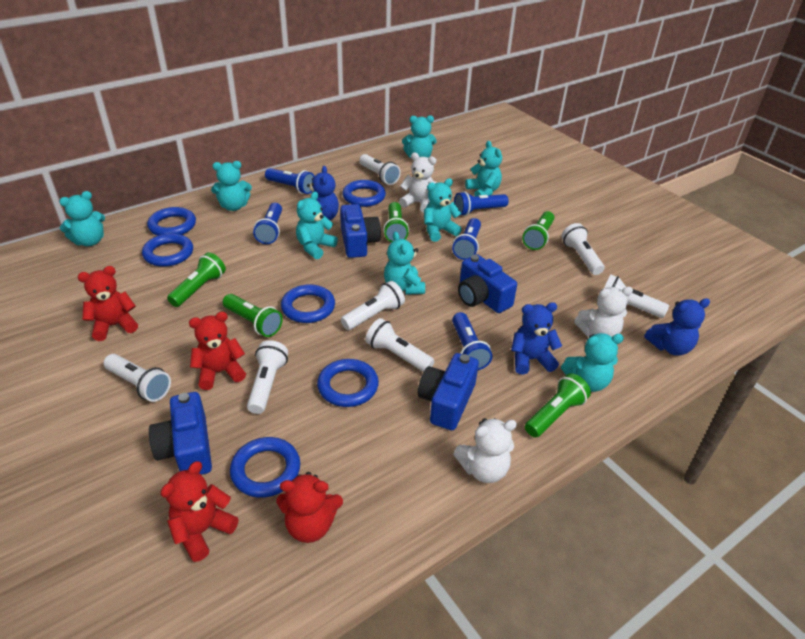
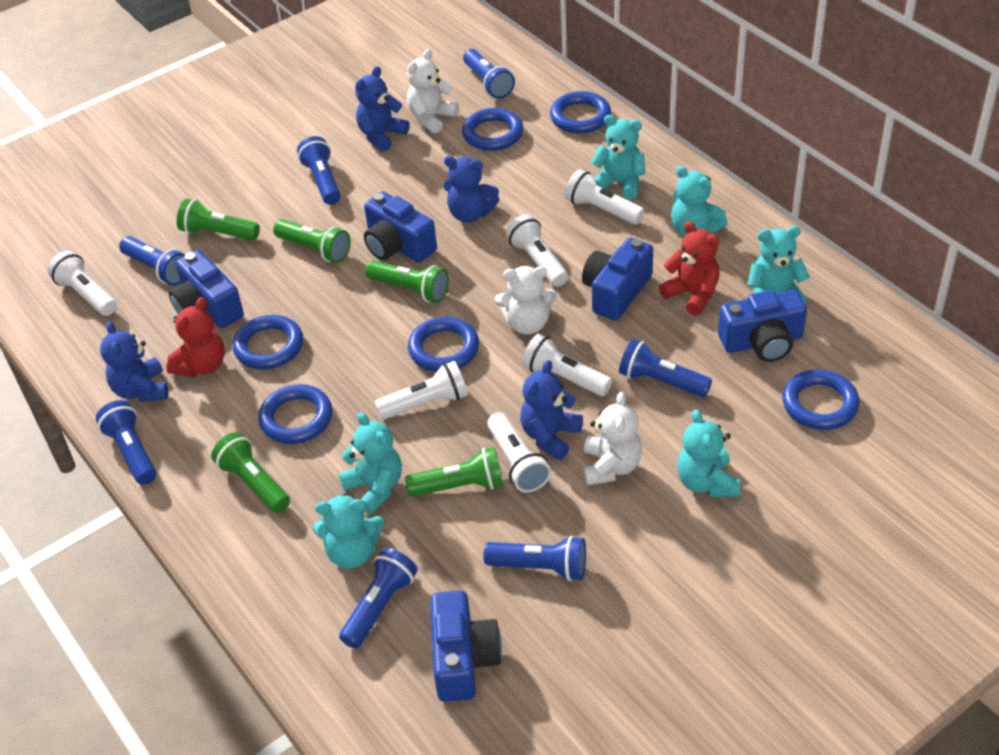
blue camera: 4 -> 5
blue flashlight: 5 -> 7
blue teddy bear: 3 -> 4
red teddy bear: 4 -> 2
turquoise teddy bear: 8 -> 6
white flashlight: 7 -> 6

